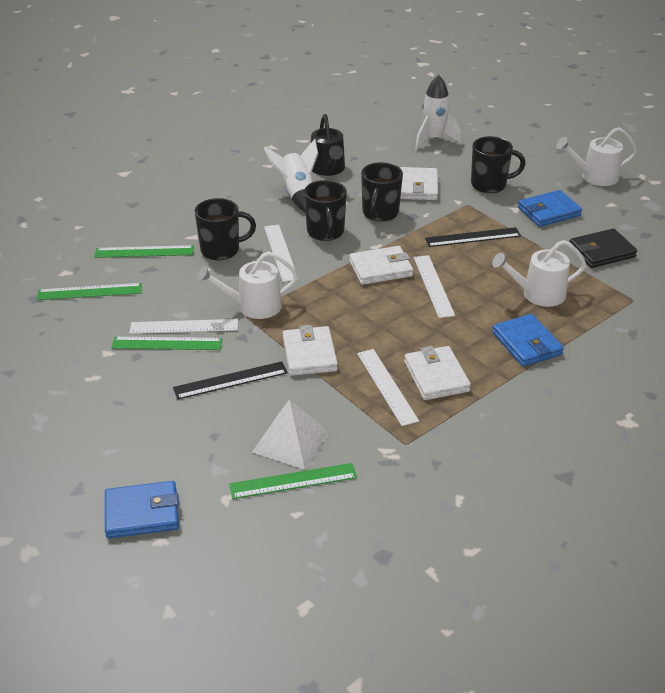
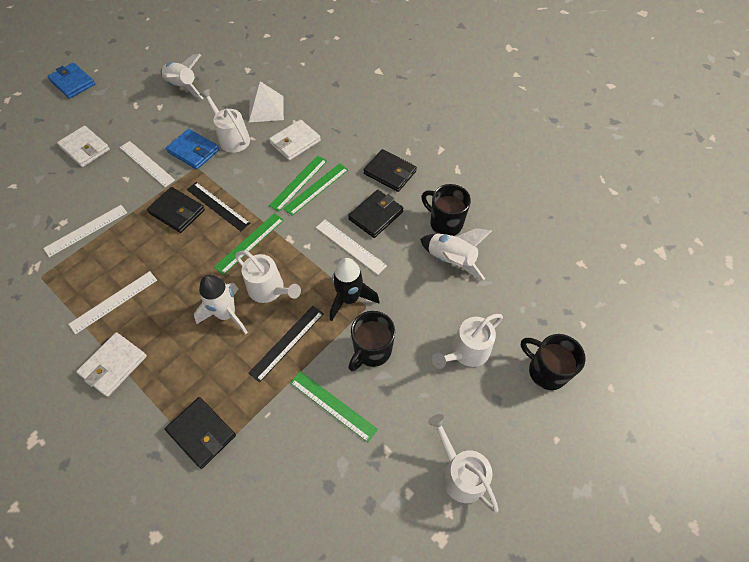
black mug: 4 -> 3
black rocket: 0 -> 1
black wallet: 1 -> 4
black watering can: 1 -> 0
blue wallet: 3 -> 2
white rocket: 2 -> 3
white wallet: 4 -> 3
white watering can: 3 -> 4

